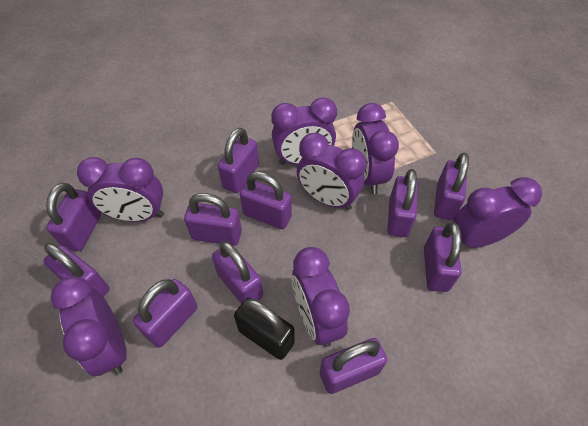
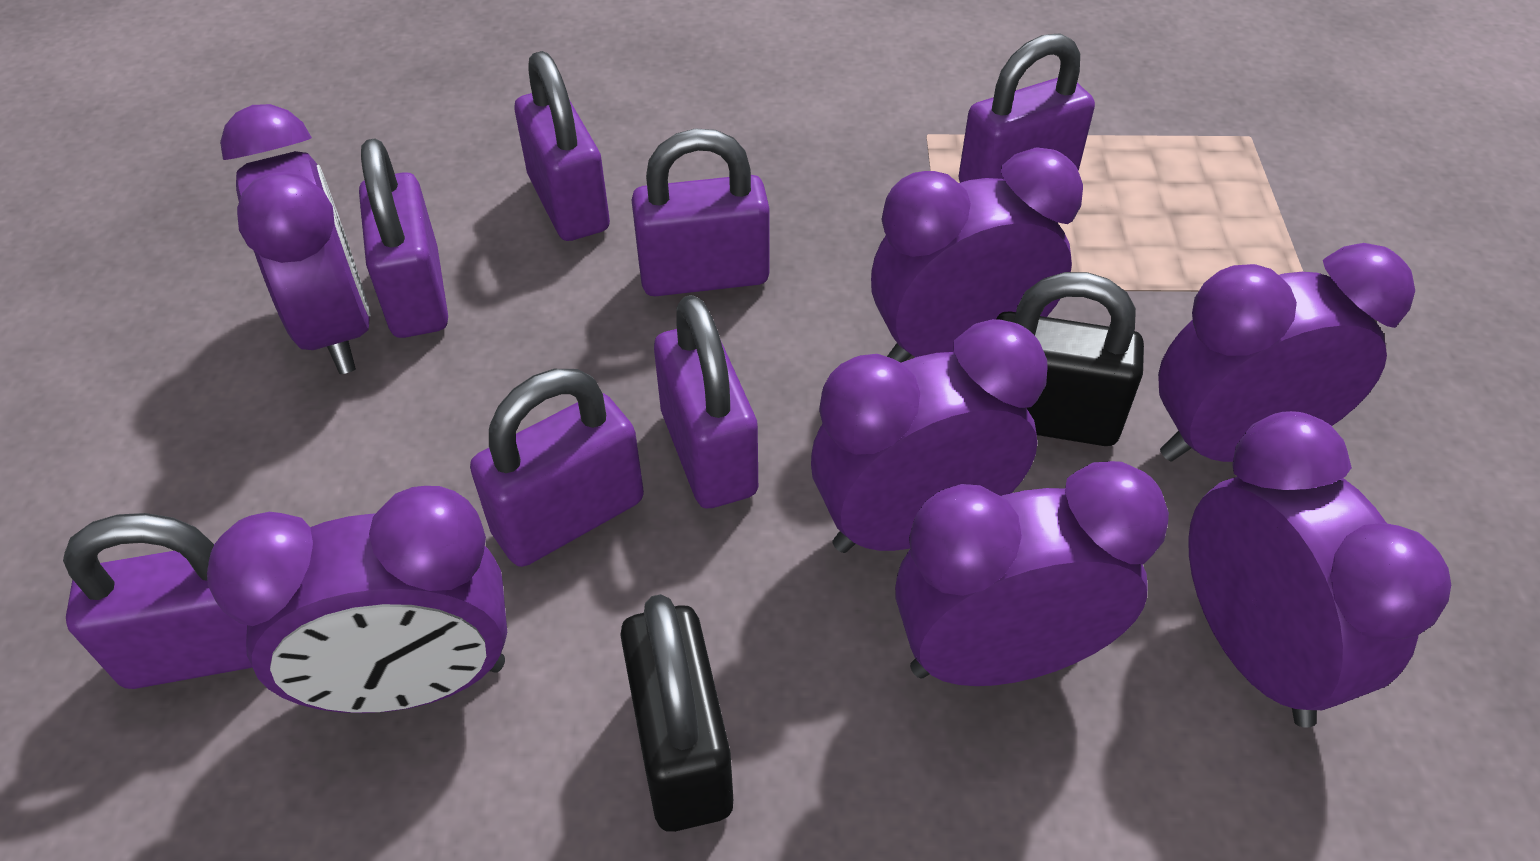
black padlock: 1 -> 2
purple padlock: 11 -> 7

